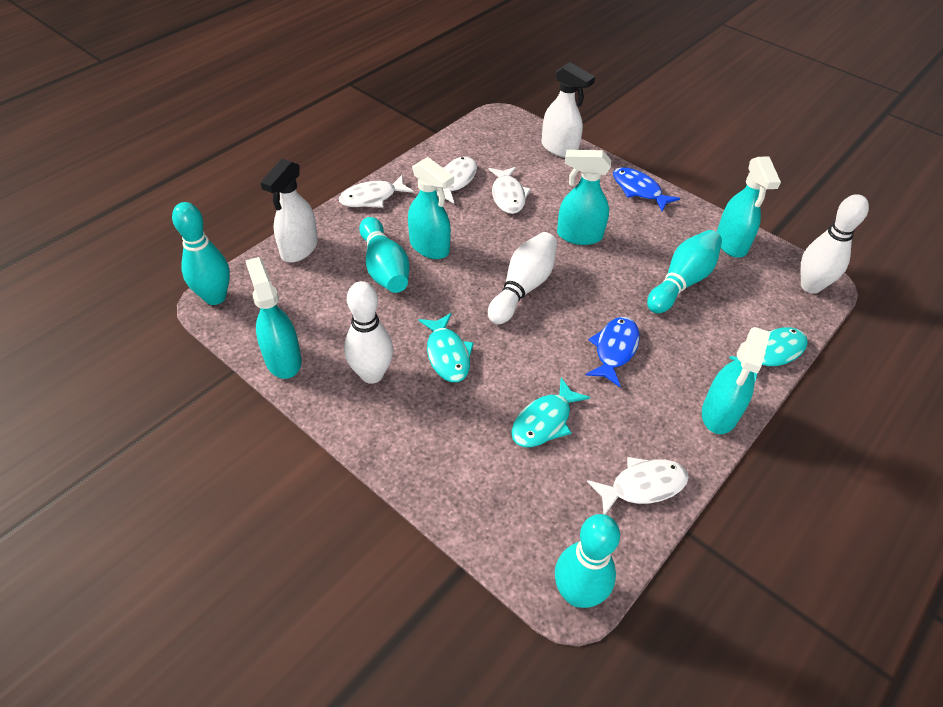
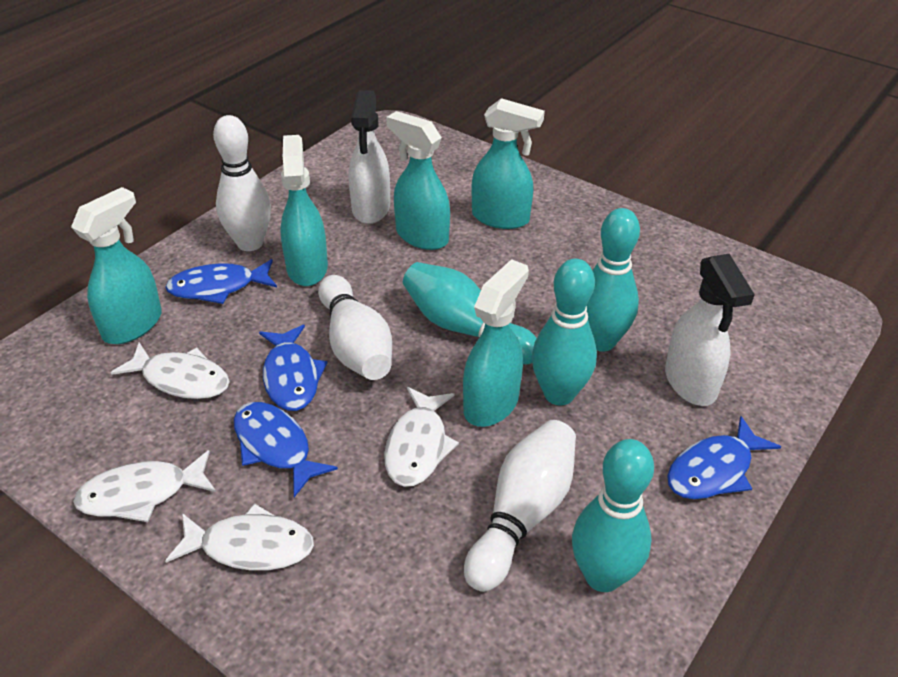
blue fish: 2 -> 4
turquoise fish: 3 -> 0

